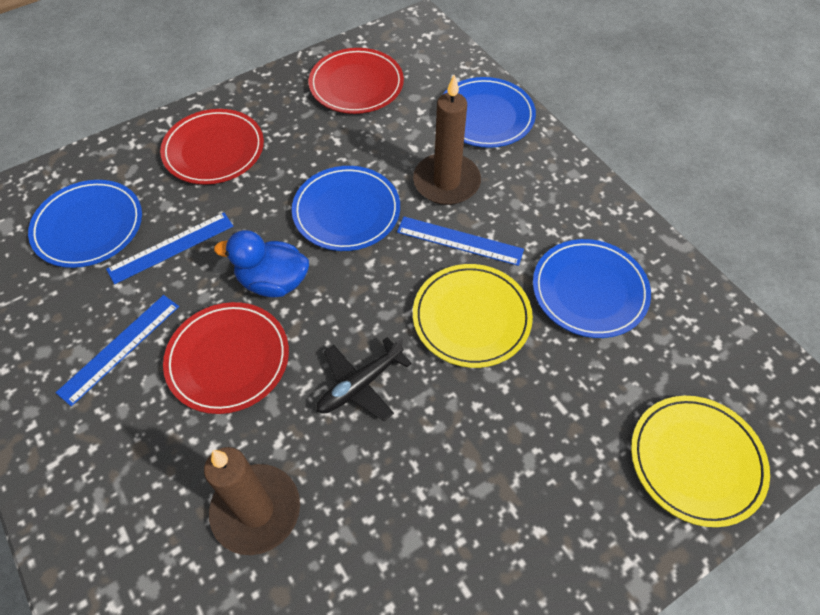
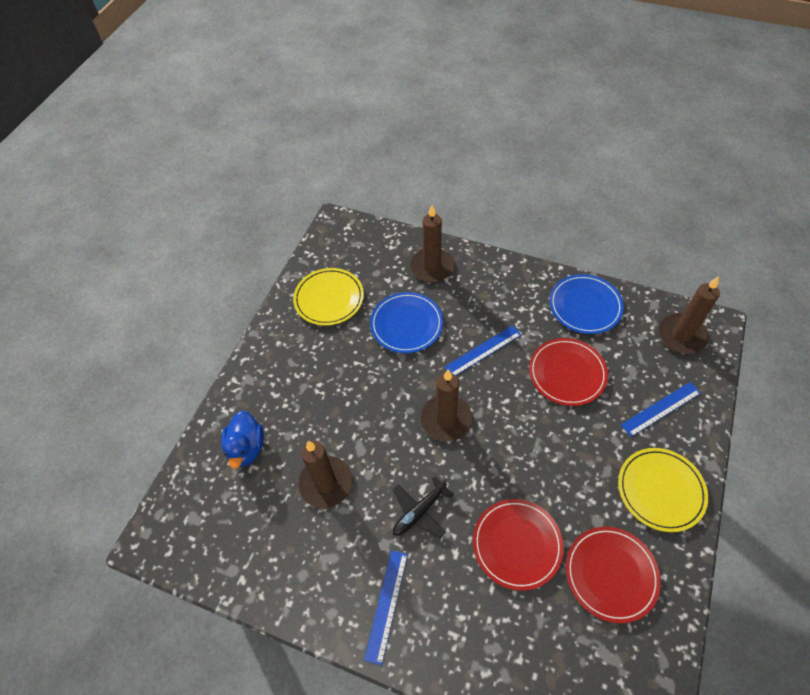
blue plate: 4 -> 2
brown candle: 2 -> 4

